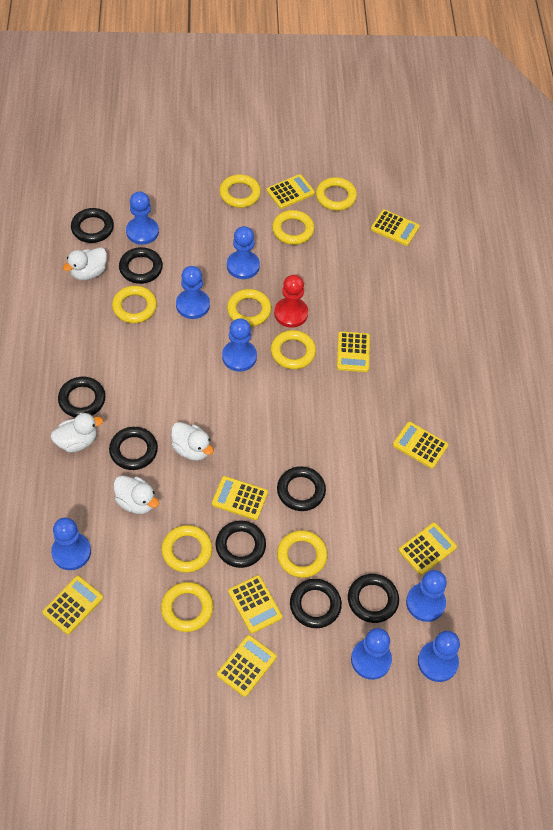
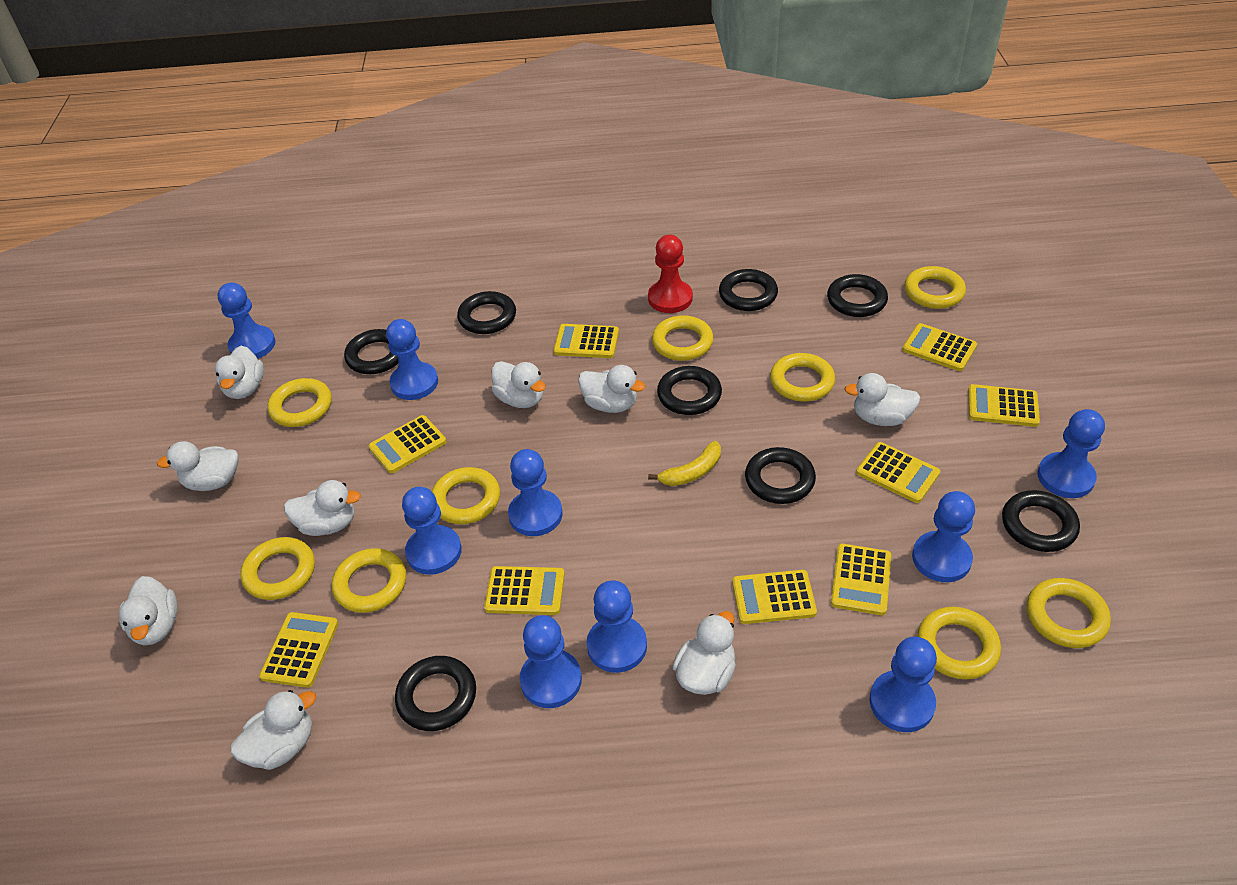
blue pawn: 8 -> 9
white duck: 4 -> 9
yellow banana: 0 -> 1

